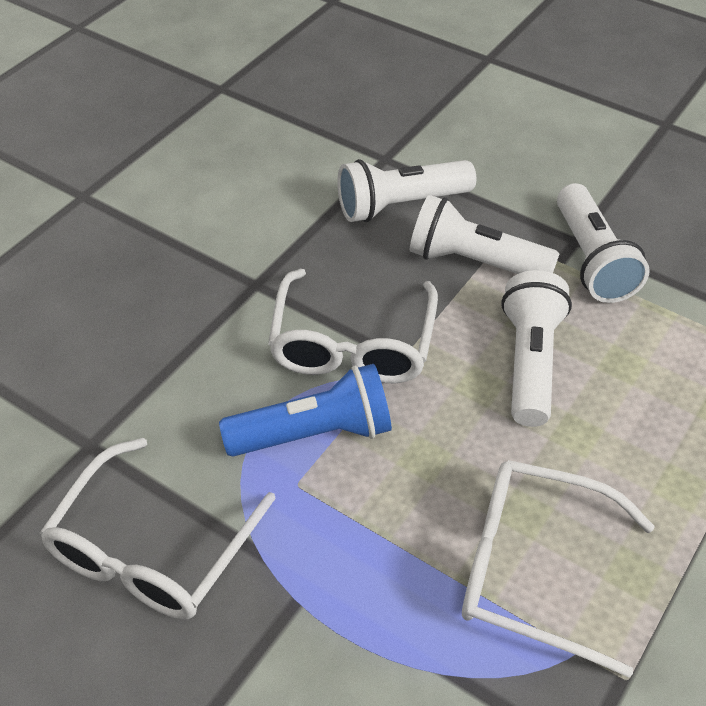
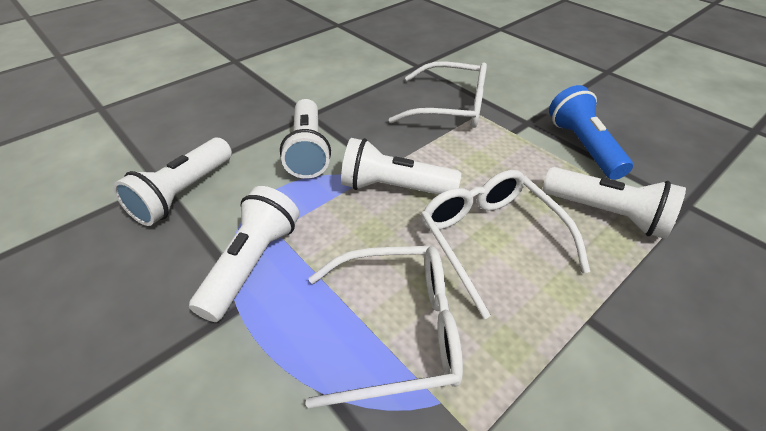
white flashlight: 4 -> 5

